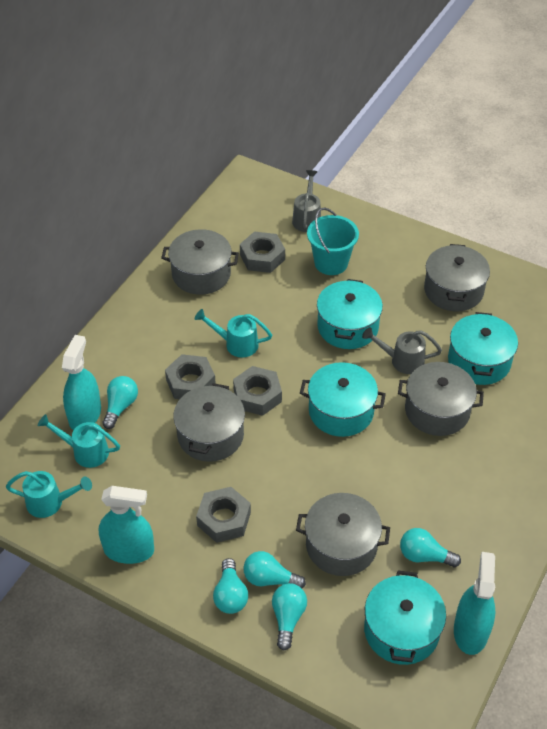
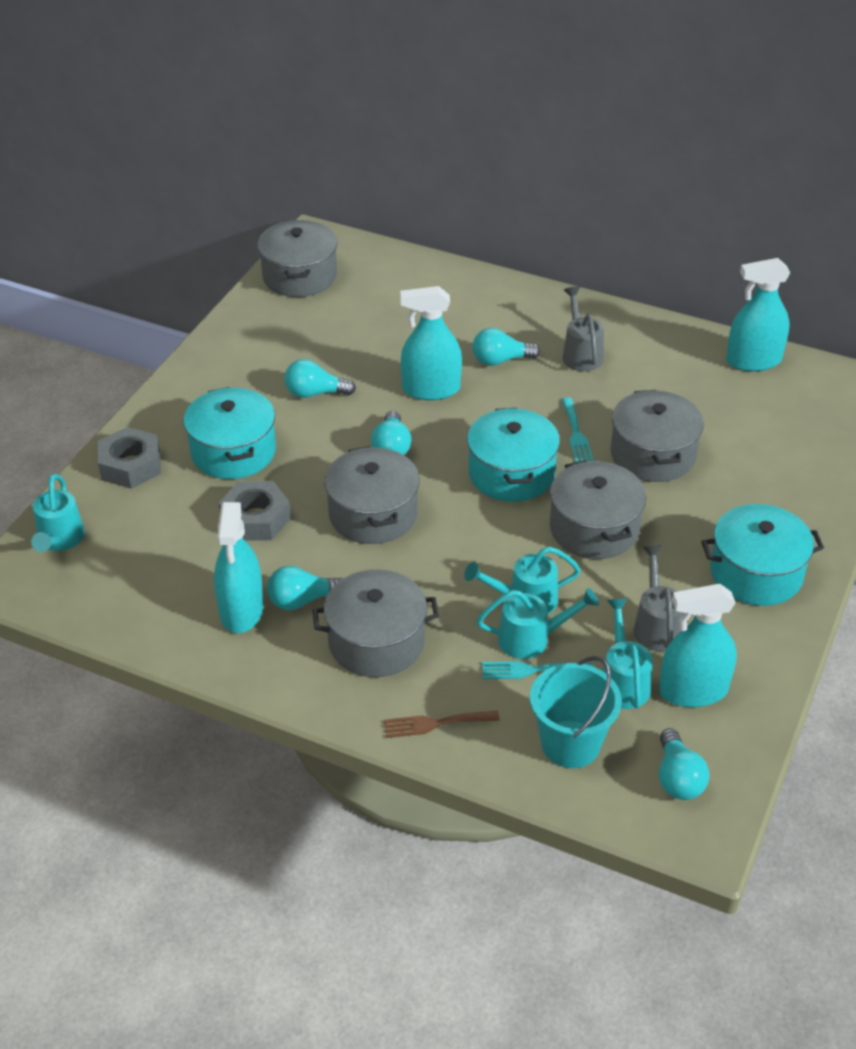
brown fork: 0 -> 1
grey nut: 4 -> 2
turquoise fork: 0 -> 2
turquoise pot: 4 -> 3
turquoise spray bottle: 3 -> 4
turquoise watering can: 3 -> 4

